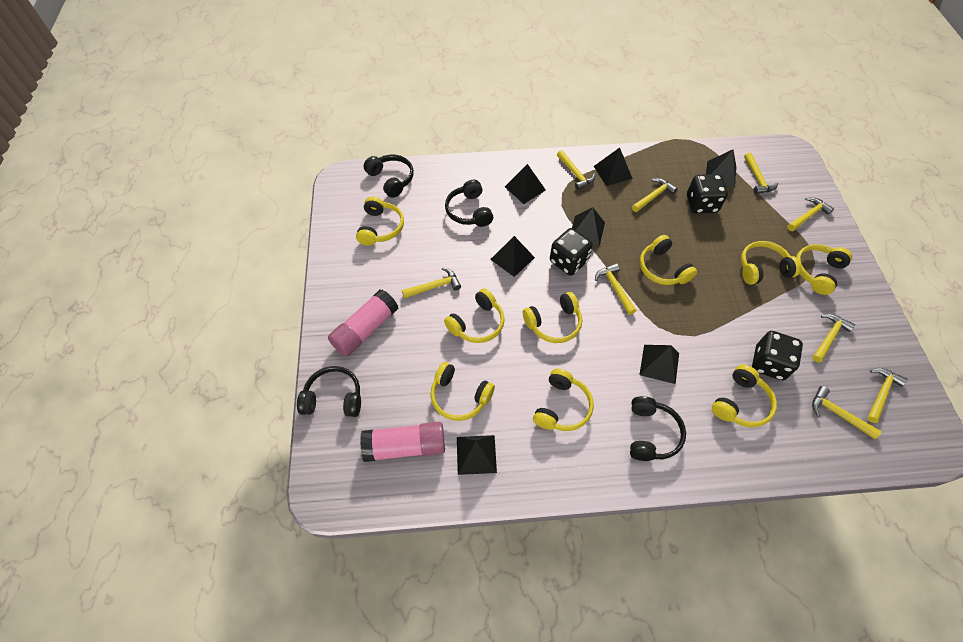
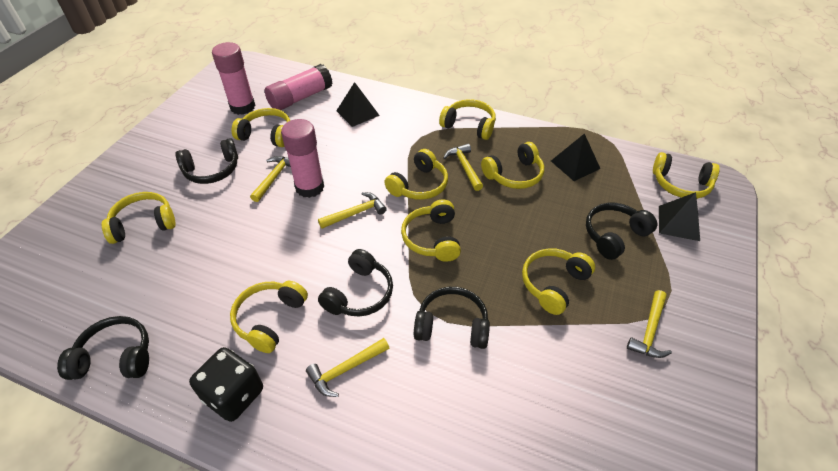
black dice: 3 -> 1
black headphones: 4 -> 5
black pyramid: 7 -> 3
pink glue stick: 2 -> 3
yellow hammer: 9 -> 5

